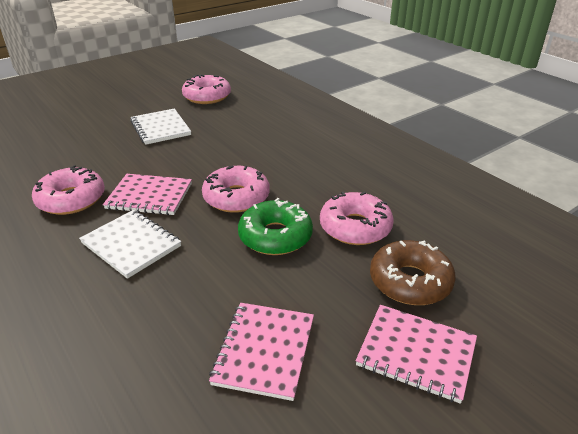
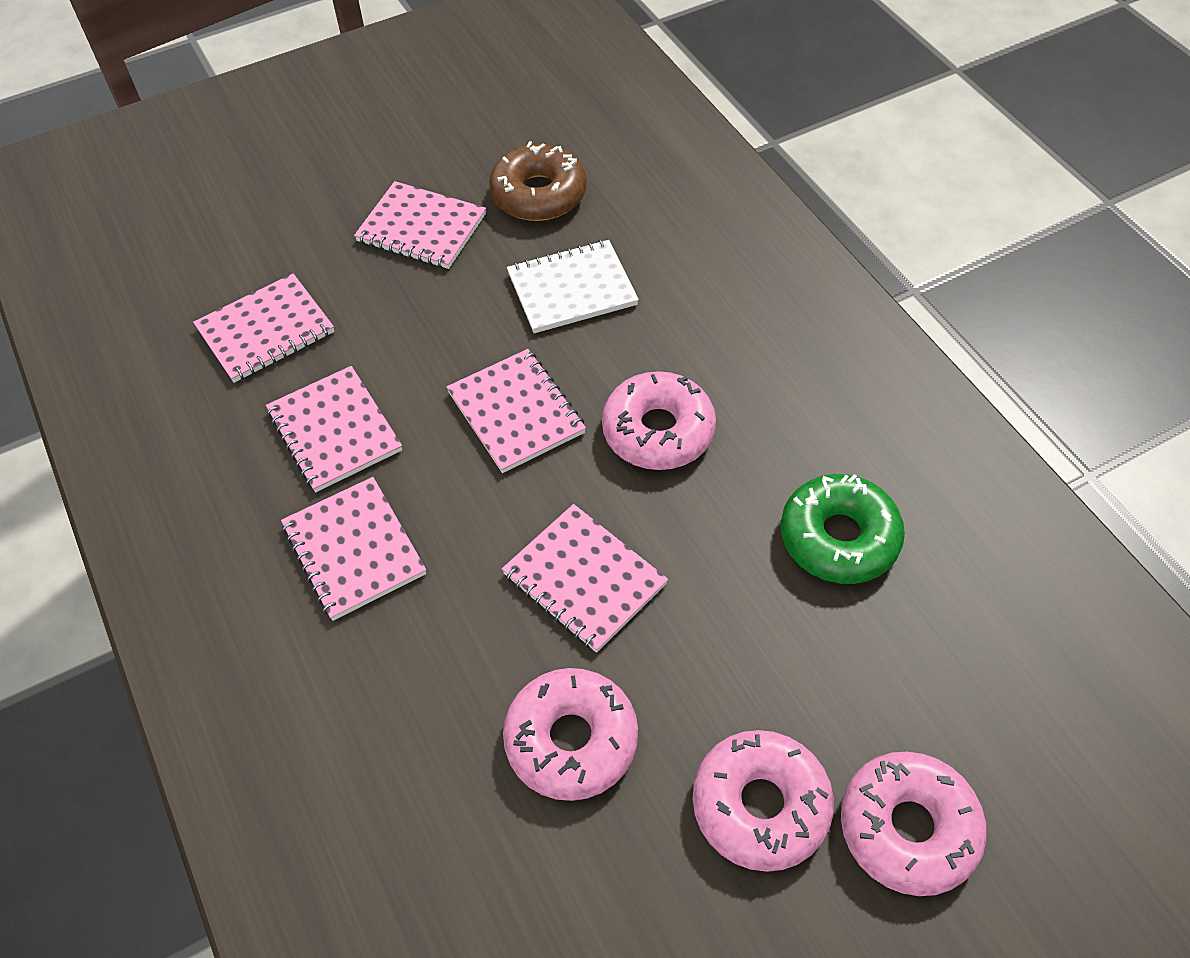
pink notebook: 3 -> 6
white notebook: 2 -> 1

